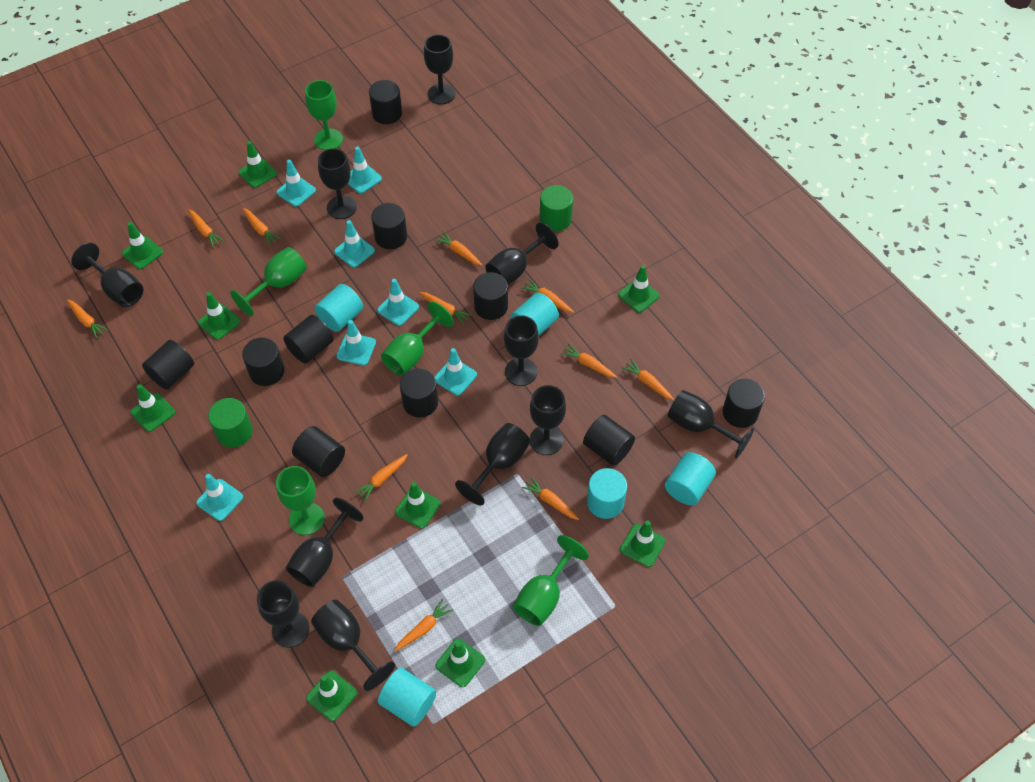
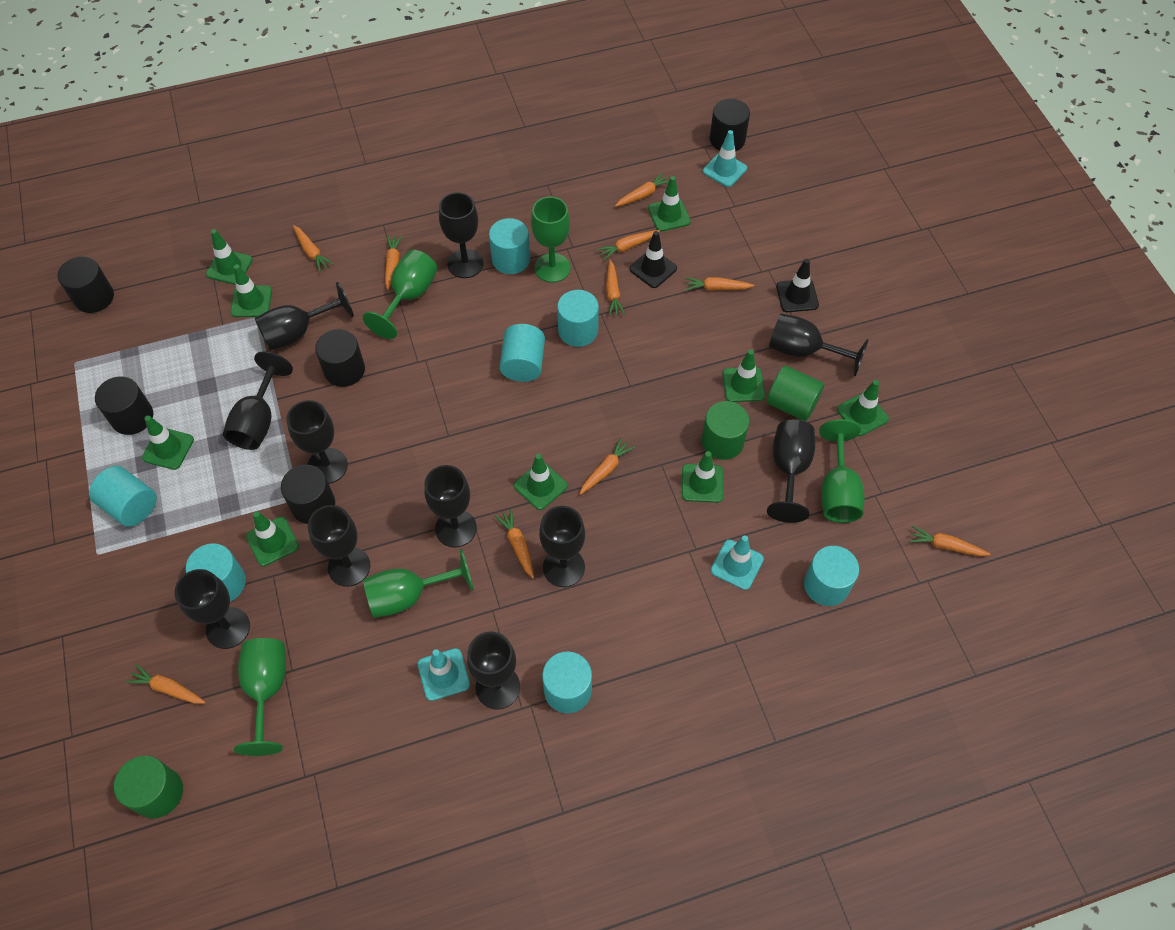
black cylinder: 10 -> 5
black traffic cone: 0 -> 2
green cylinder: 2 -> 3
orange carrot: 11 -> 10
turquoise cylinder: 5 -> 7
turquoise traffic cone: 7 -> 3

